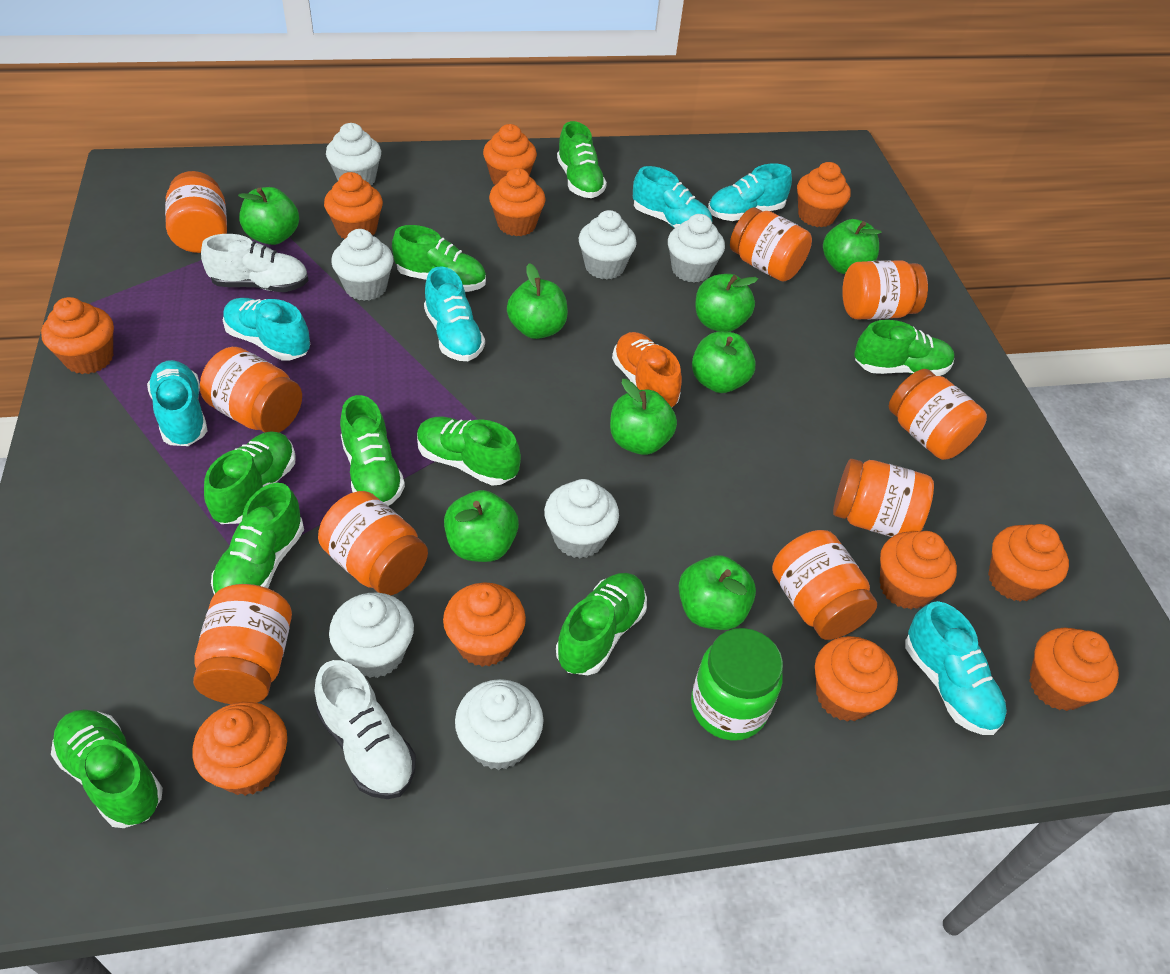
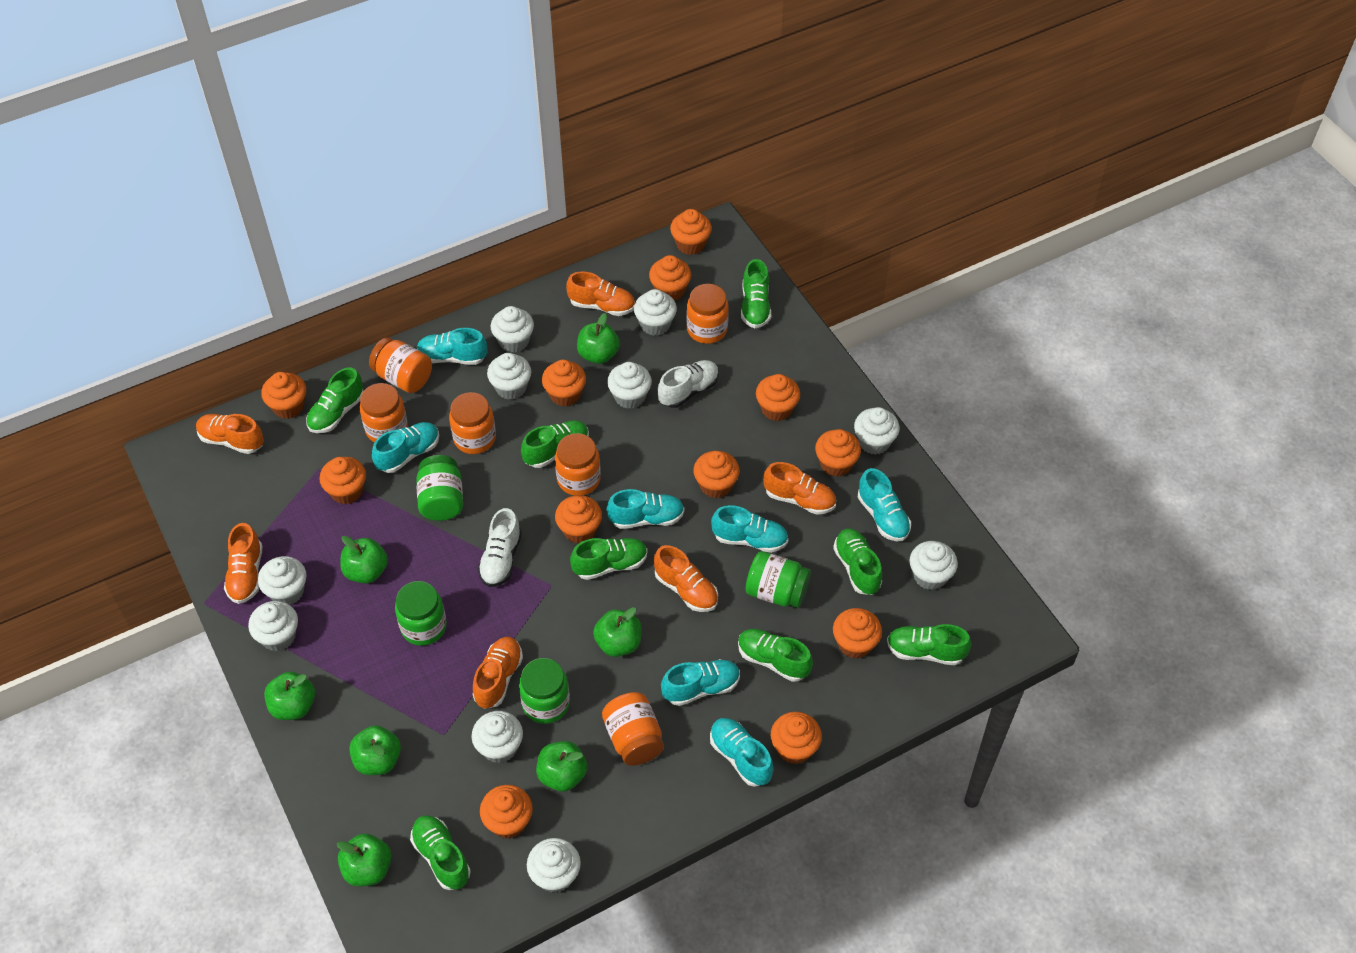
green apple: 8 -> 7
green jar: 1 -> 4
green shoe: 9 -> 8
orange cupcake: 11 -> 12
orange jar: 9 -> 6
orange shoe: 1 -> 6
turquoise shoe: 6 -> 7
white cupcake: 7 -> 10

